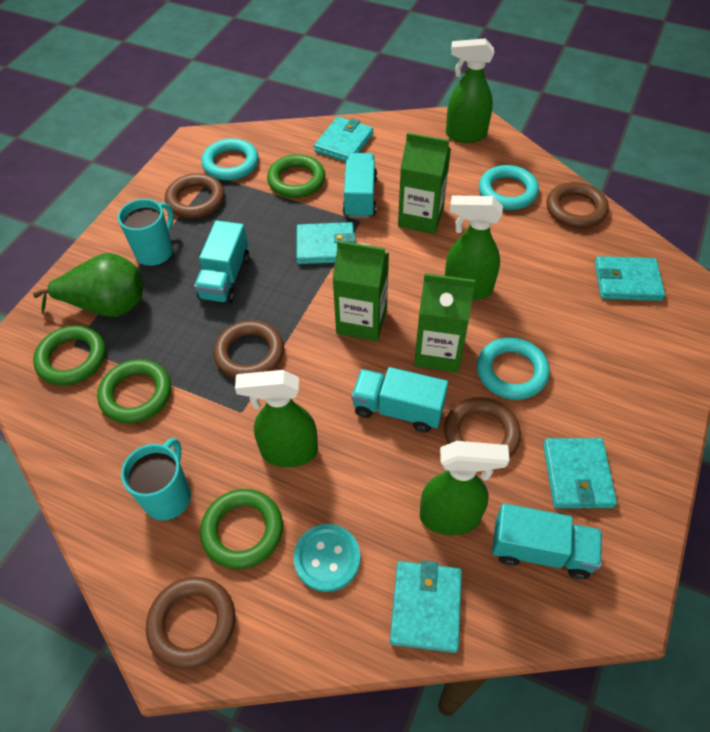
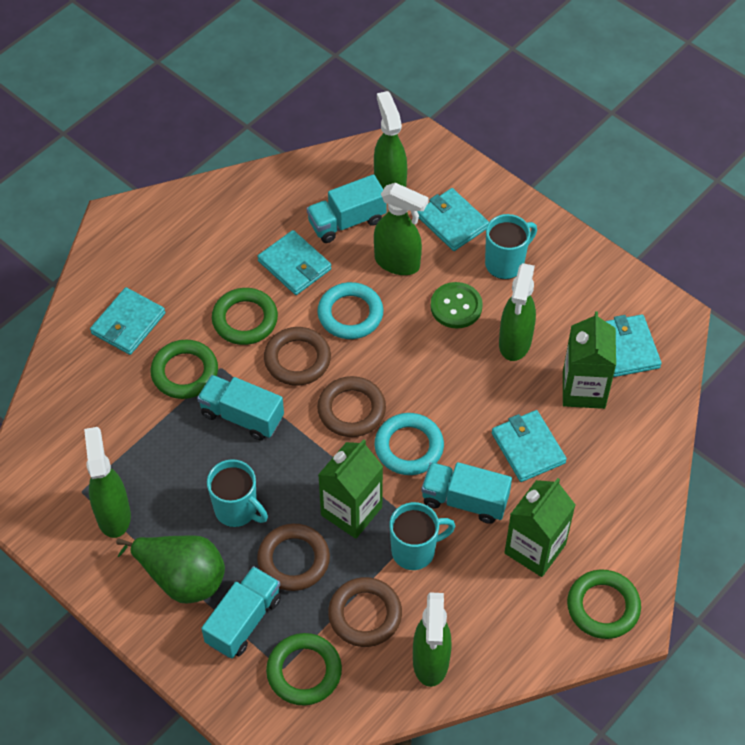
brown ring: 5 -> 4
green button: 0 -> 1
green spray bottle: 4 -> 5
turquoise button: 1 -> 0
turquoise mug: 2 -> 3
turquoise ring: 3 -> 2

